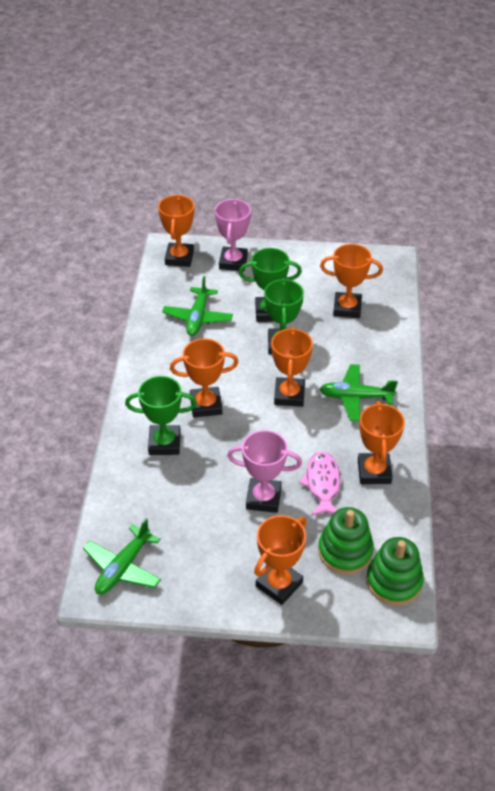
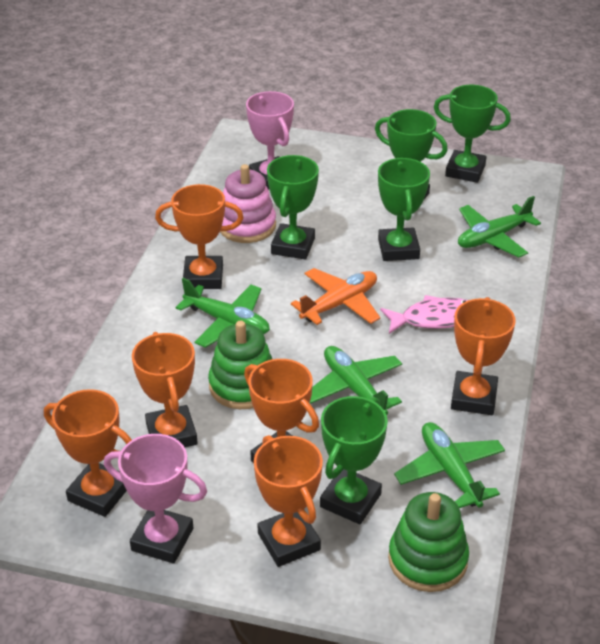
green plane: 3 -> 4
green trophy: 3 -> 5
orange plane: 0 -> 1
pink stacking toy: 0 -> 1

